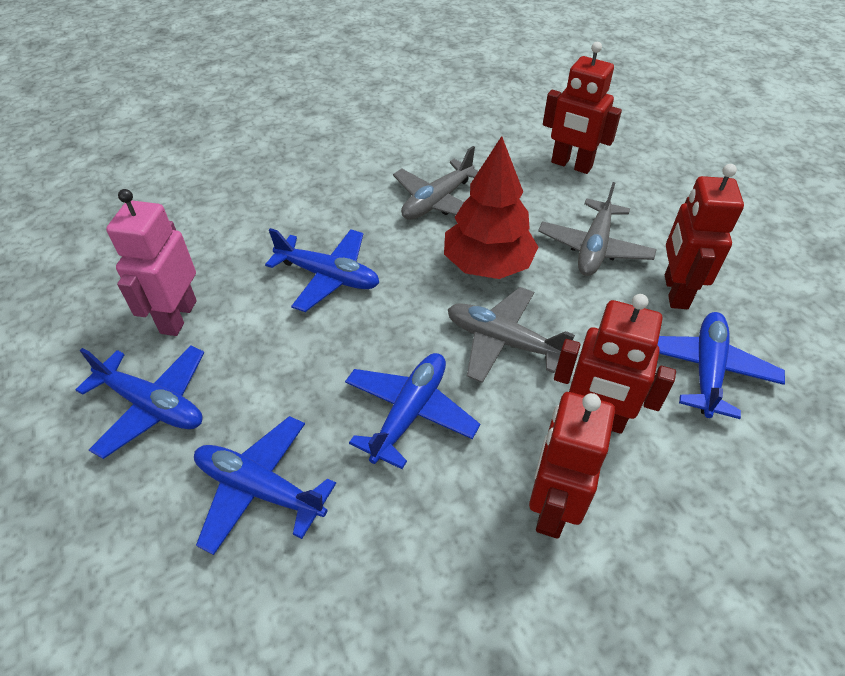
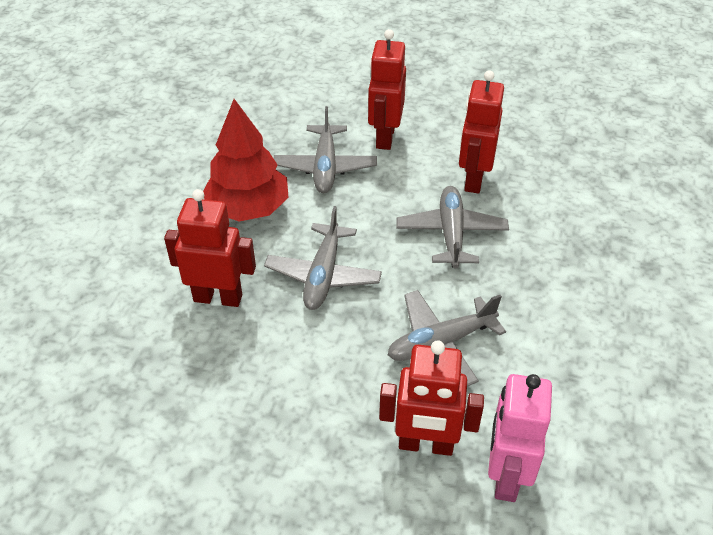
blue plane: 5 -> 0
grey plane: 3 -> 4

